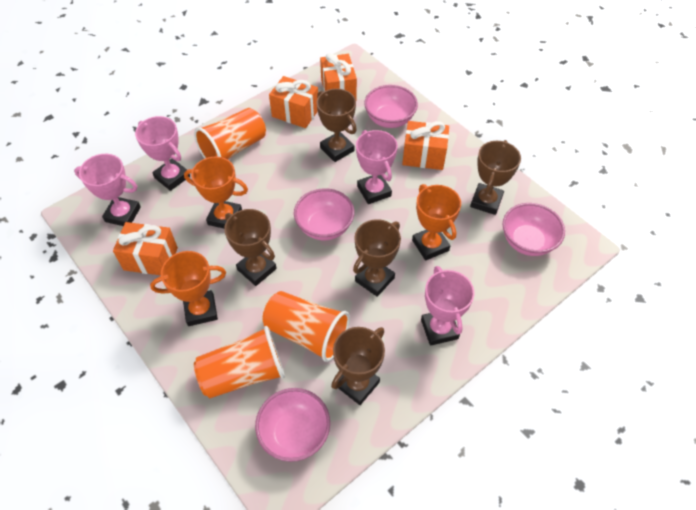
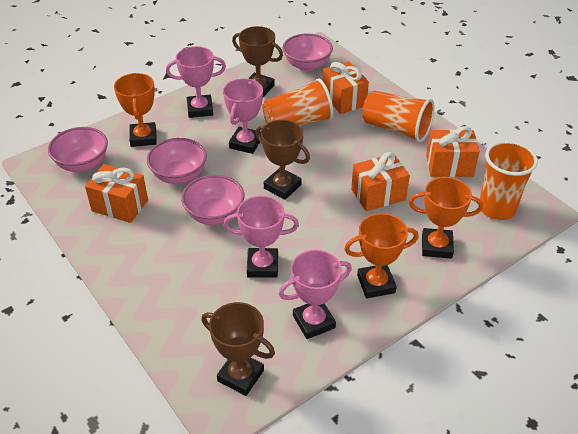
brown trophy: 5 -> 3

